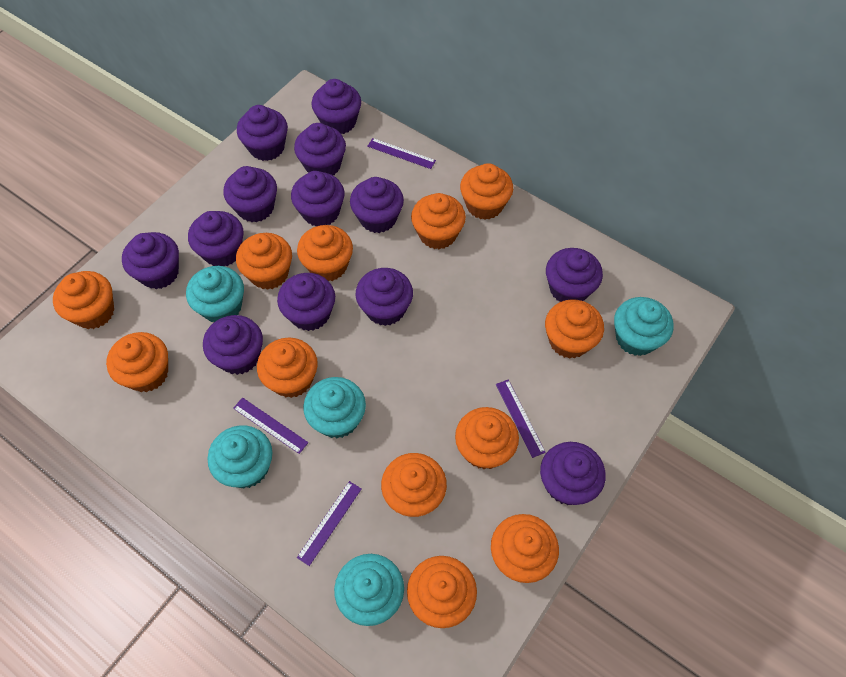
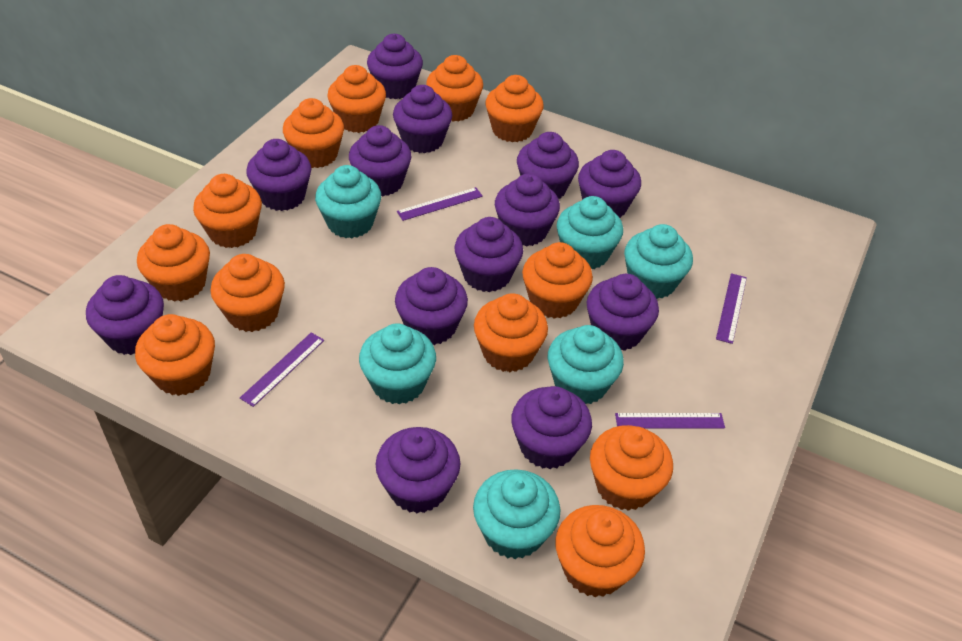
turquoise cupcake: 5 -> 6

